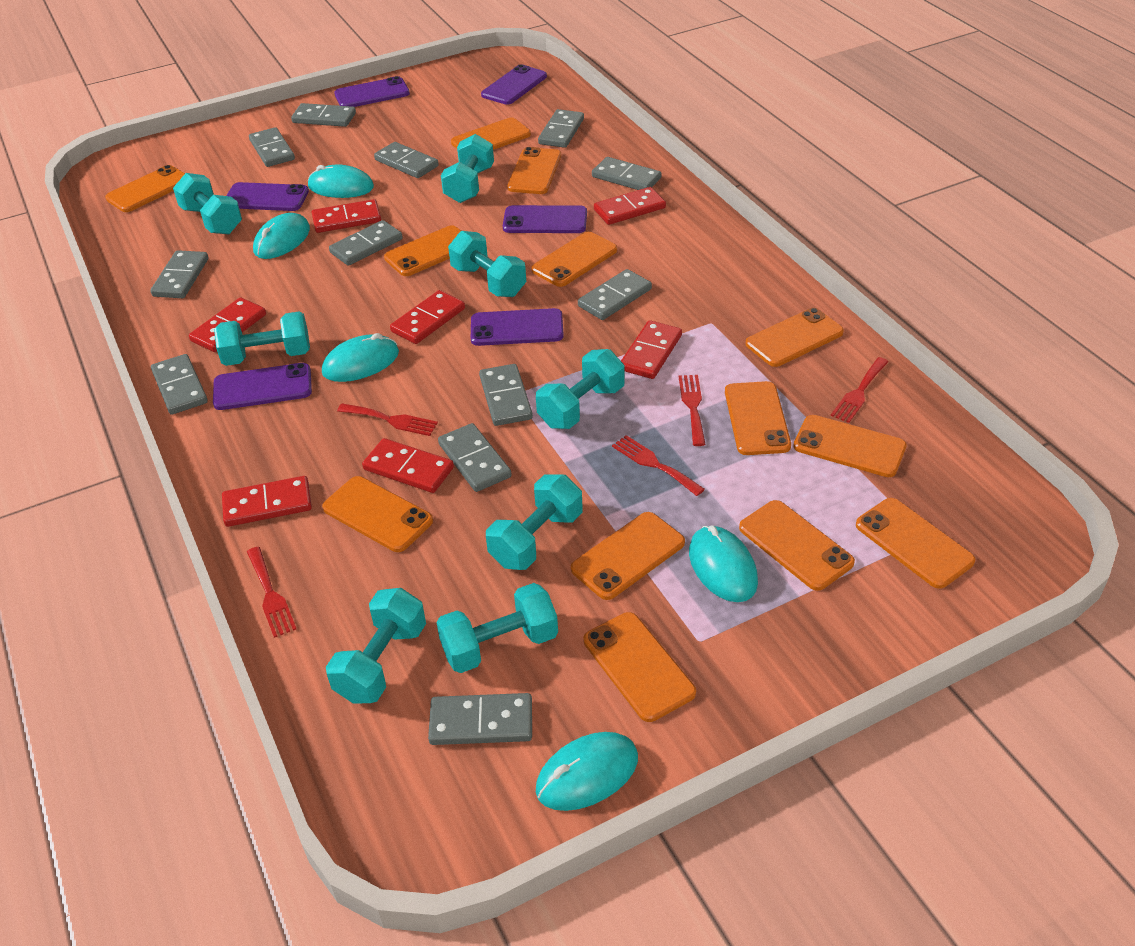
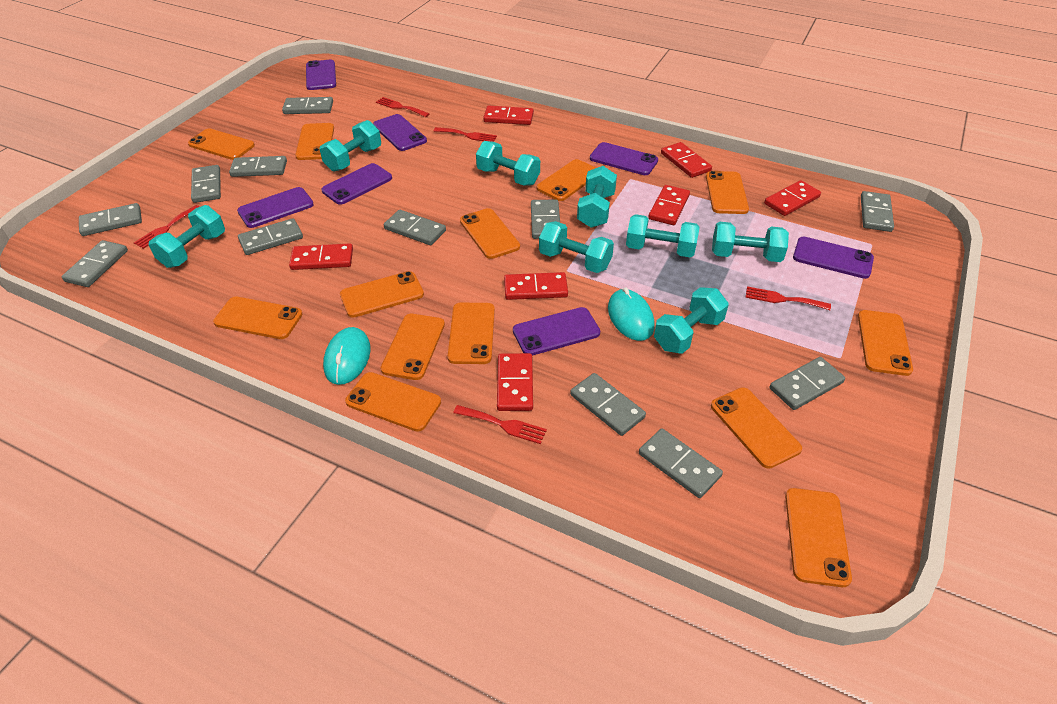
purple phone: 6 -> 7
turquoise mouse: 5 -> 2

